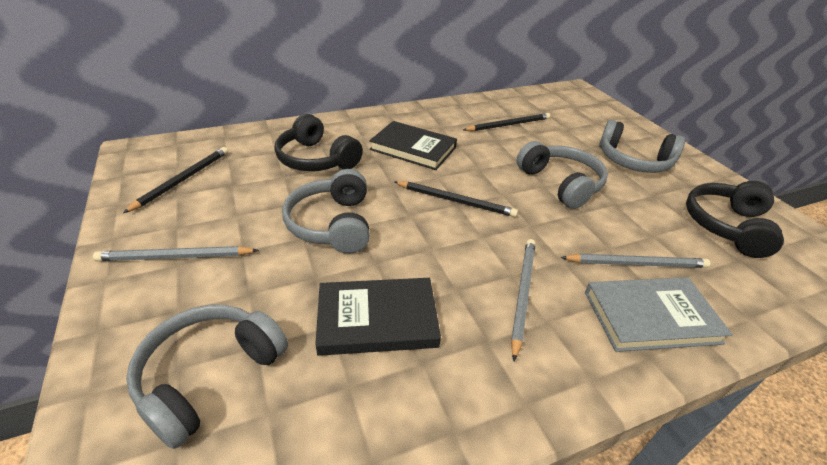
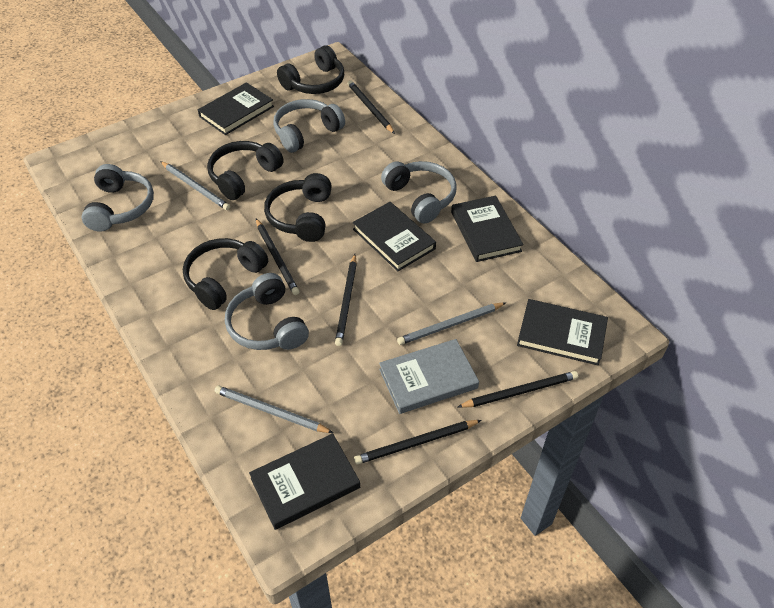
black book: 2 -> 5
black headphones: 2 -> 4
black pencil: 3 -> 5

